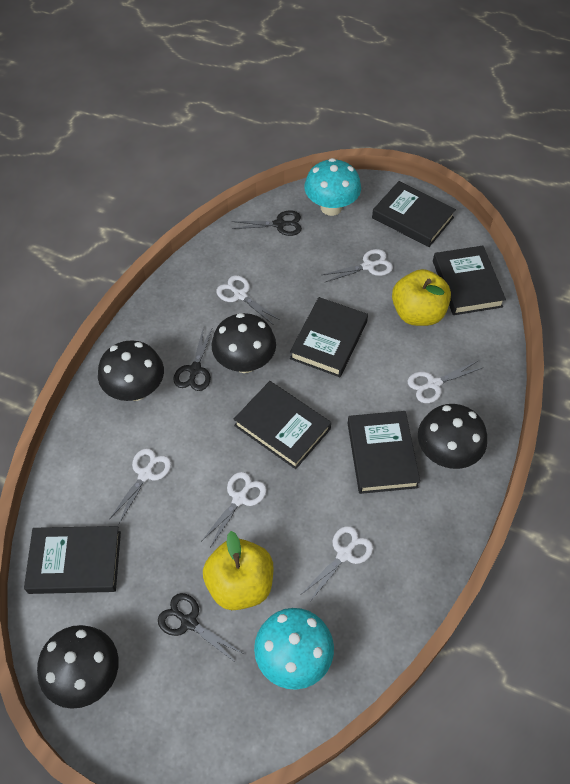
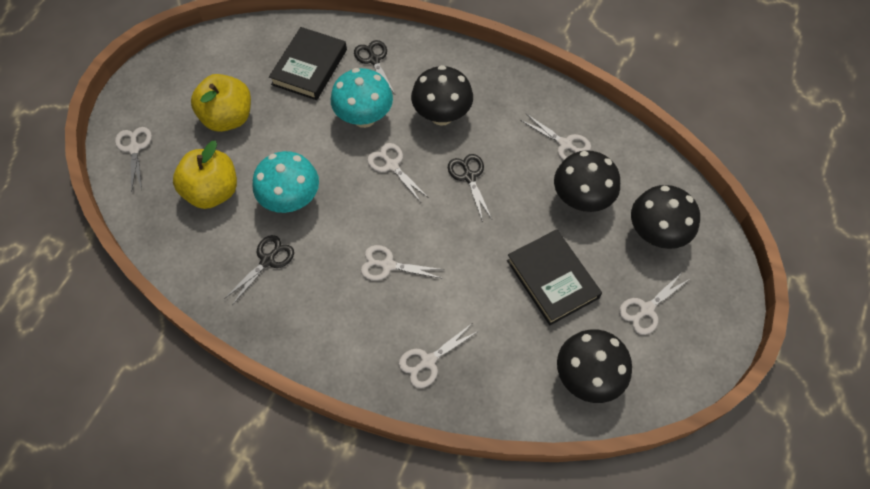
black book: 6 -> 2

